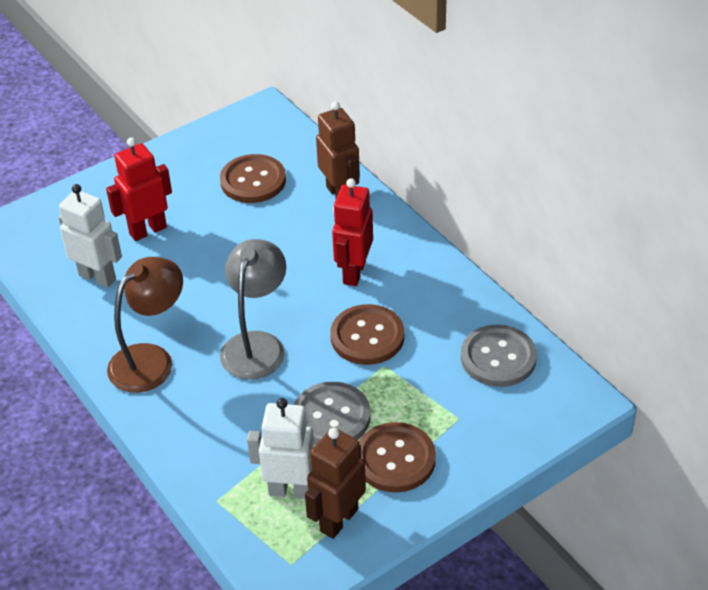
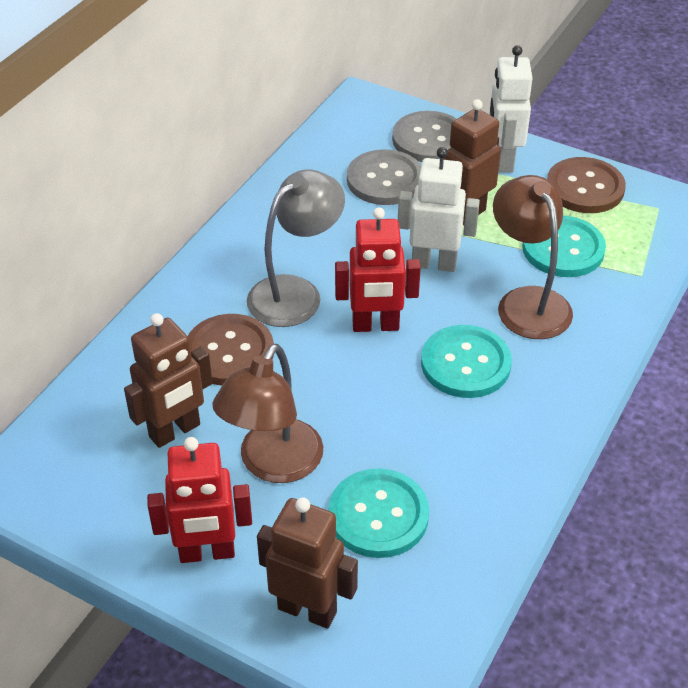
brown button: 3 -> 2
brown lamp: 1 -> 2
brown robot: 2 -> 3
turquoise button: 0 -> 3

